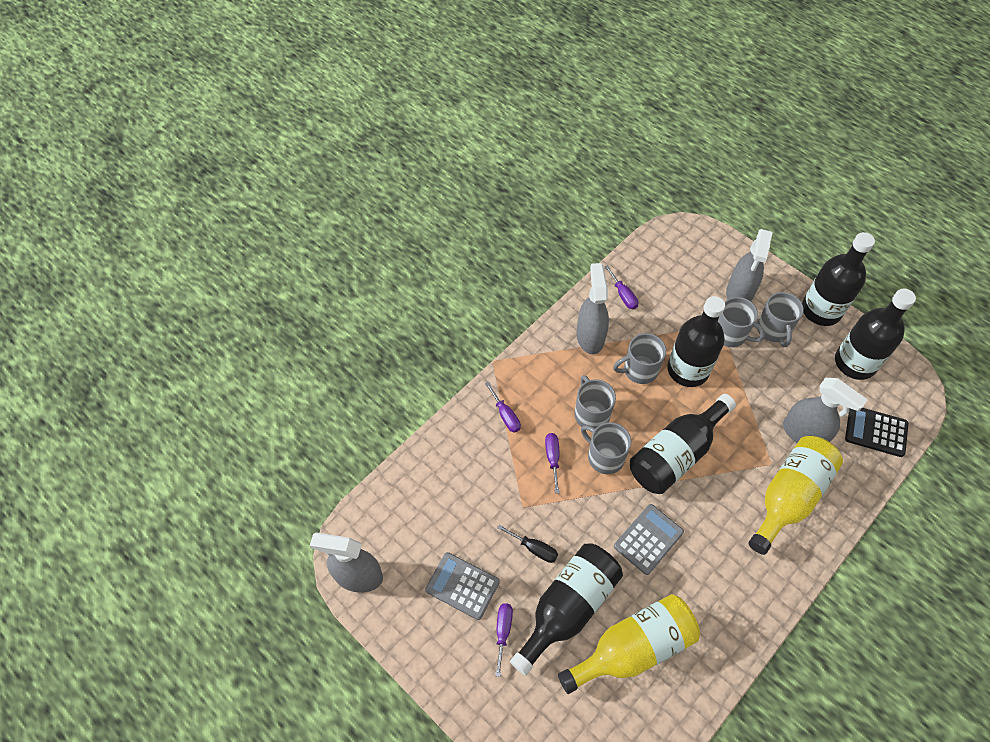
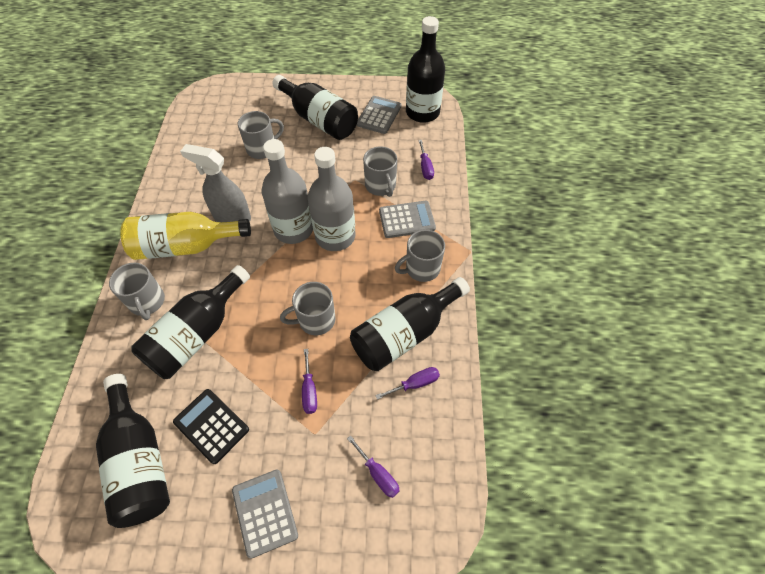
black screwdriver: 1 -> 0
grey bottle: 0 -> 2
grey calculator: 2 -> 3
grey spray bottle: 4 -> 1
yellow bottle: 2 -> 1

